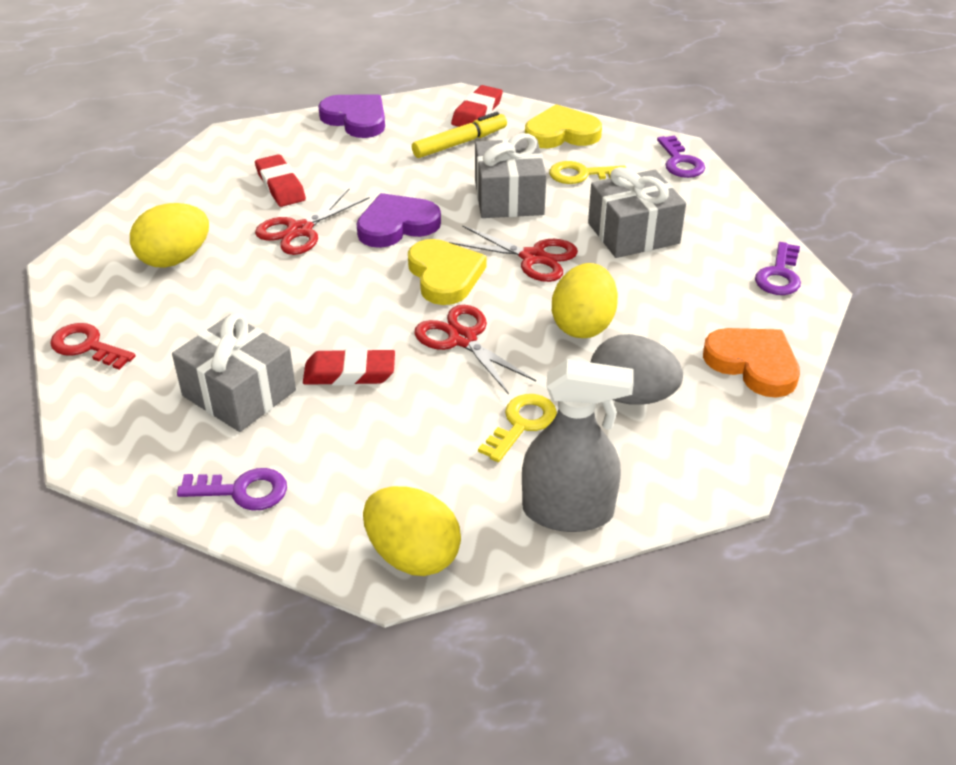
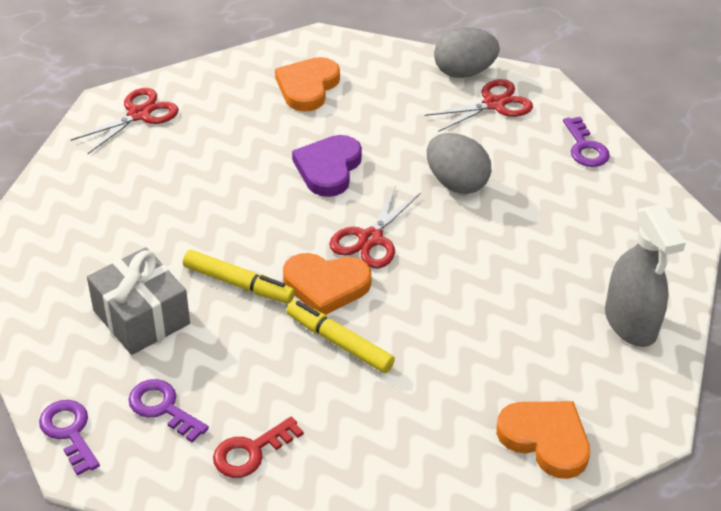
grey egg: 1 -> 2
grey gift: 3 -> 1
orange heart: 1 -> 3
purple heart: 2 -> 1
red eraser: 3 -> 0
yellow egg: 3 -> 0
yellow heart: 2 -> 0
yellow key: 2 -> 0
yellow marker: 1 -> 2

